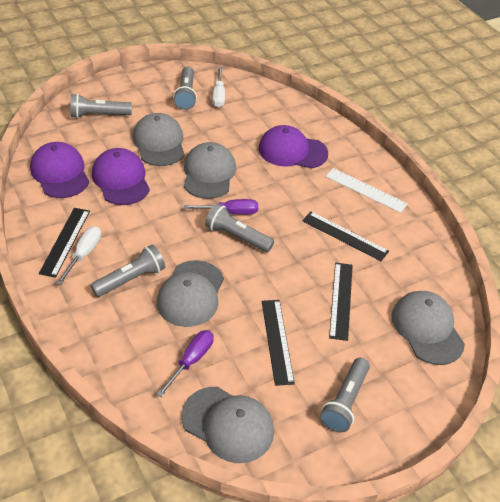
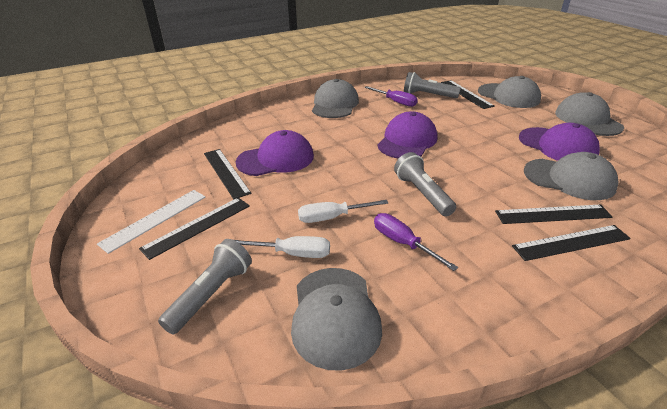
black ruler: 4 -> 5
grey flashlight: 5 -> 3

